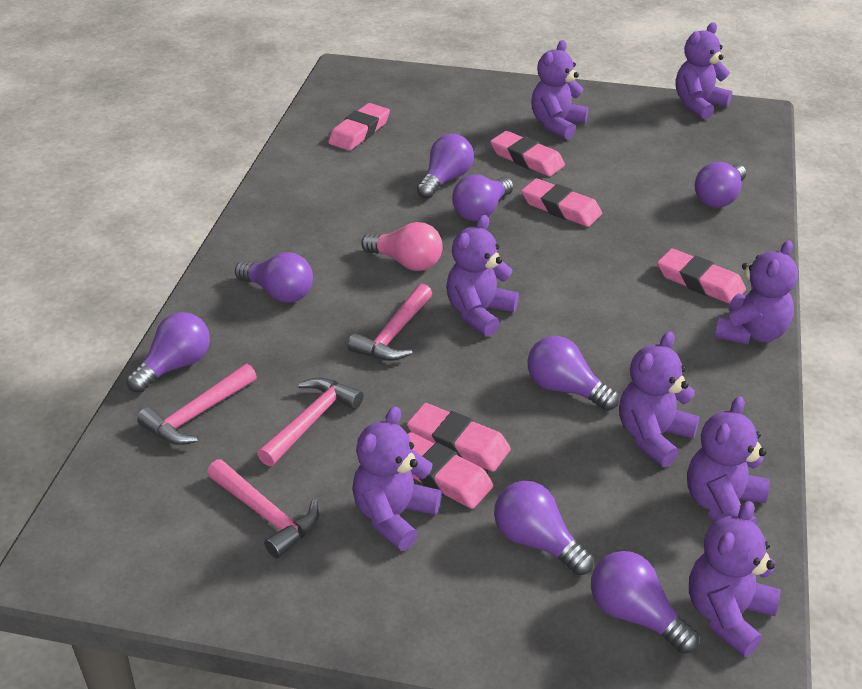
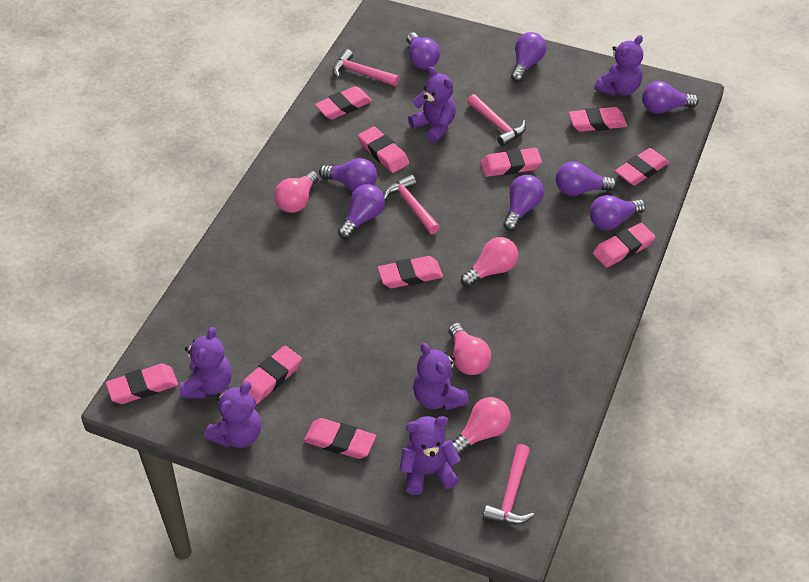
pink eraser: 6 -> 10
pink light bulb: 1 -> 4
purple teddy bear: 8 -> 6

